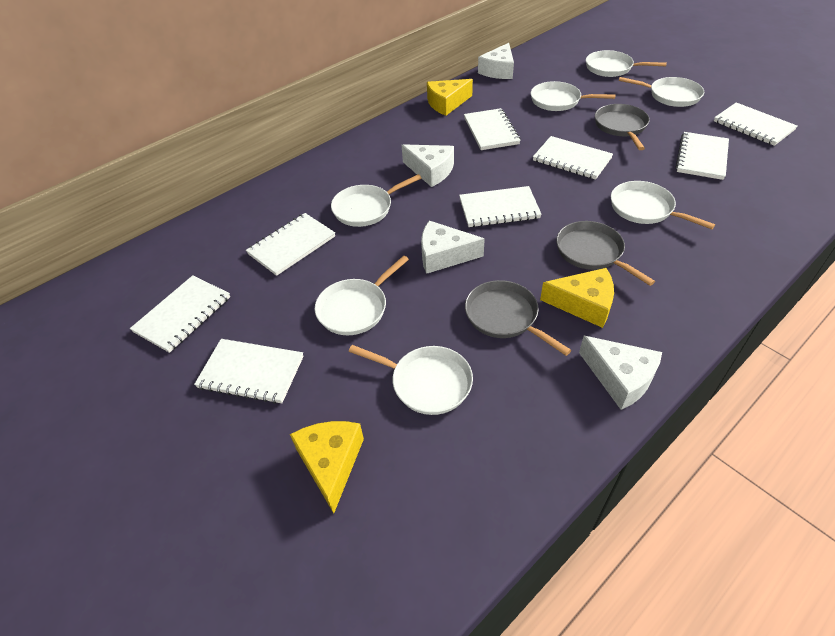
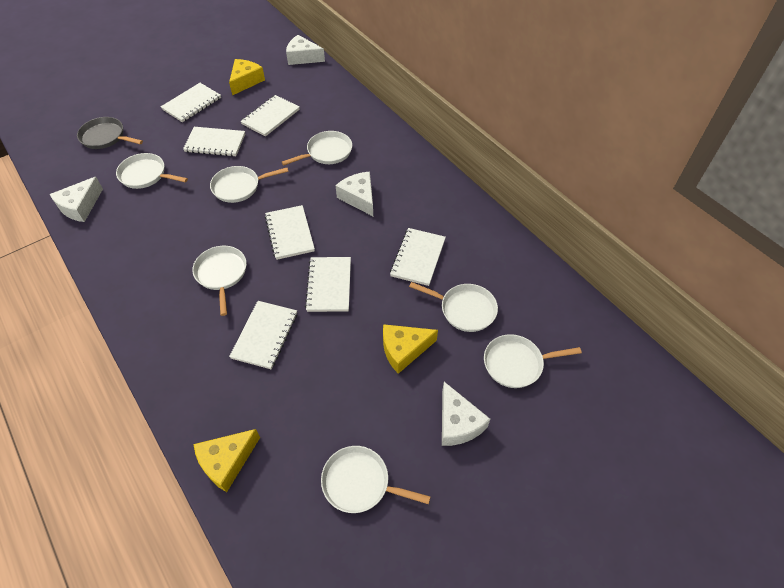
grey pan: 3 -> 1
white notebook: 8 -> 7

